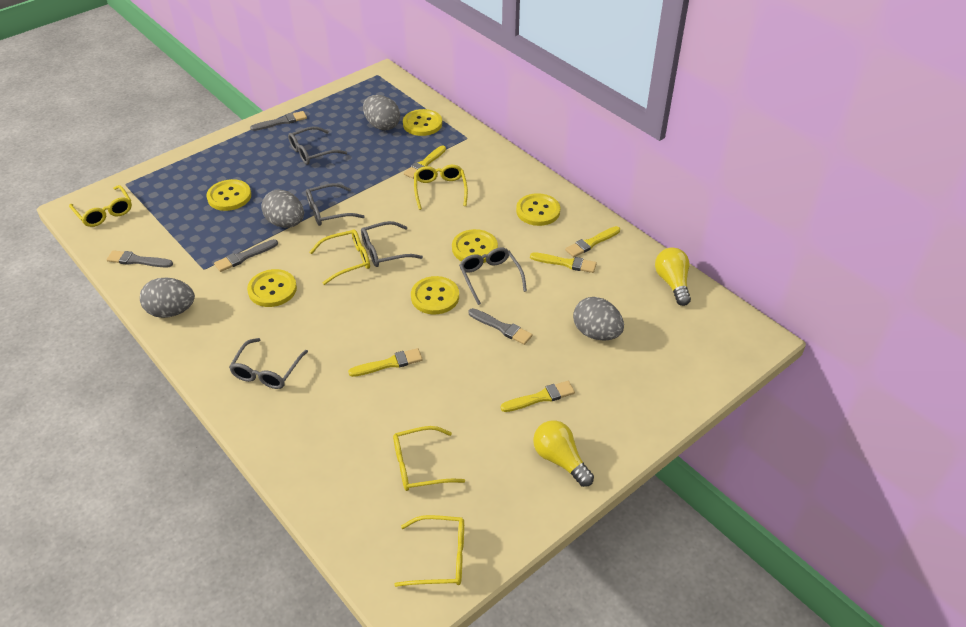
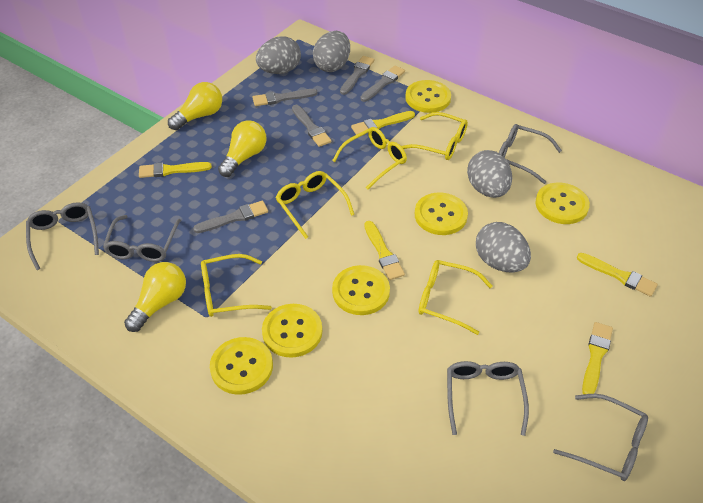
grey brush: 4 -> 5
yellow light bulb: 2 -> 3

